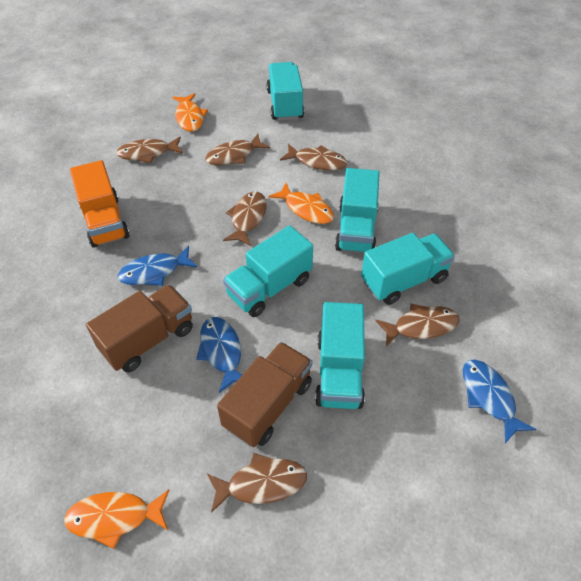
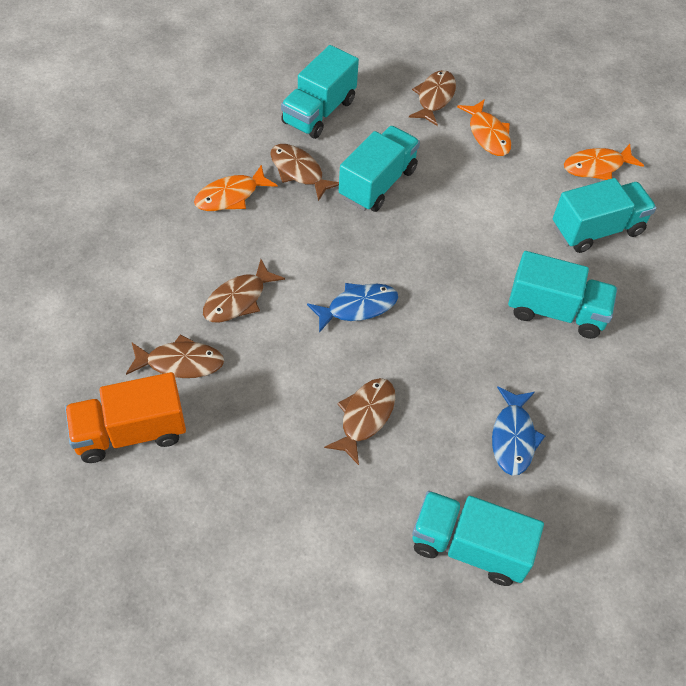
blue fish: 3 -> 2
brown fish: 6 -> 5
brown truck: 2 -> 0

